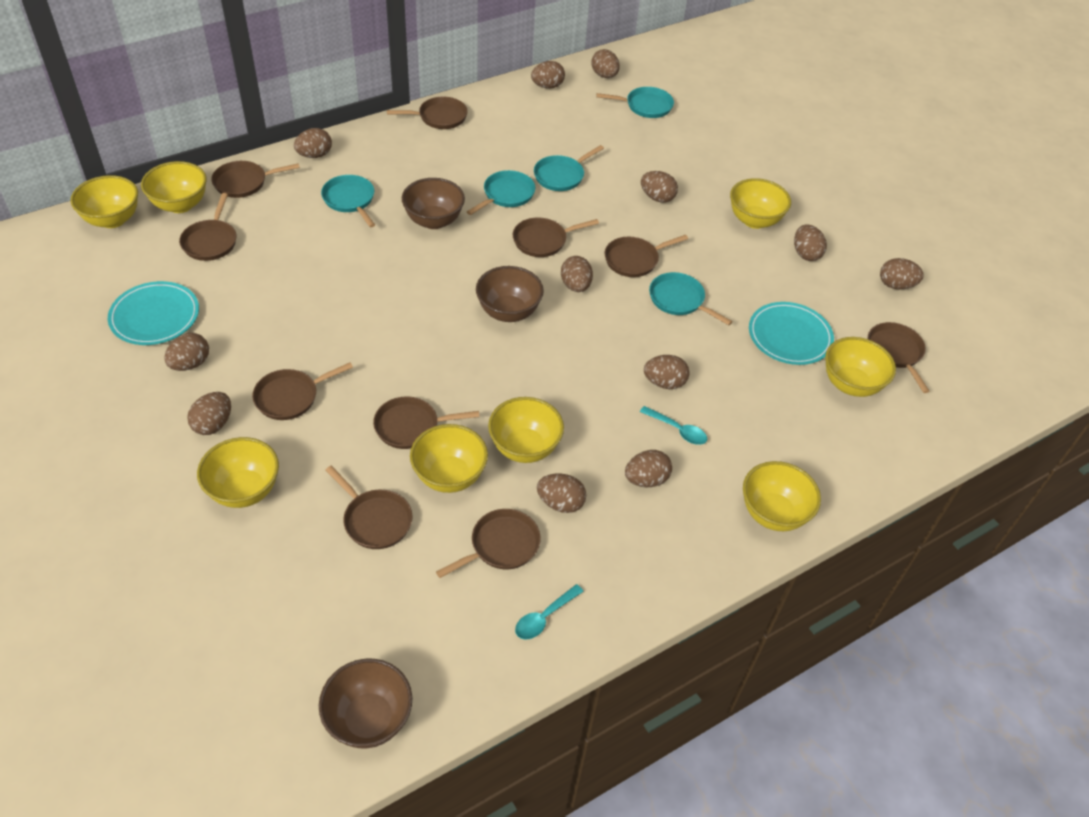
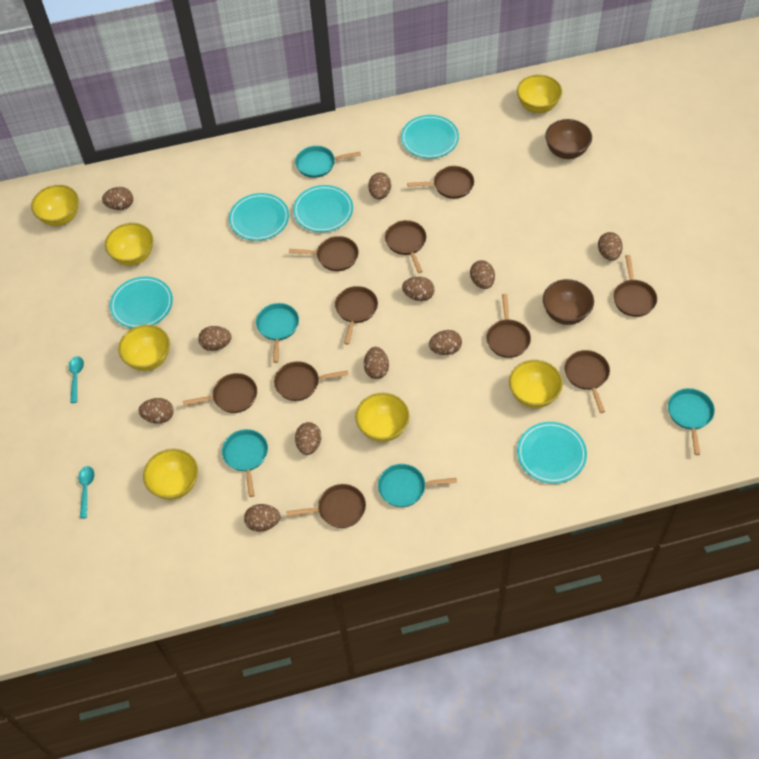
brown bowl: 3 -> 2
brown egg: 12 -> 11
turquoise plate: 2 -> 5
yellow bowl: 8 -> 7

